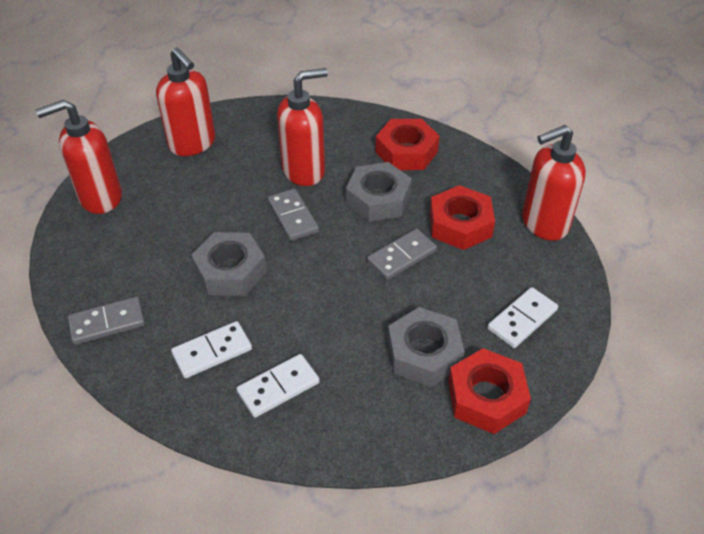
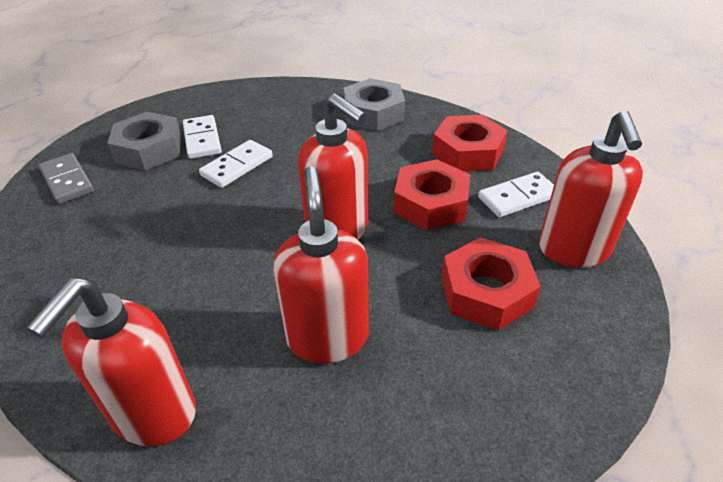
grey domino: 3 -> 1
grey nut: 3 -> 2

